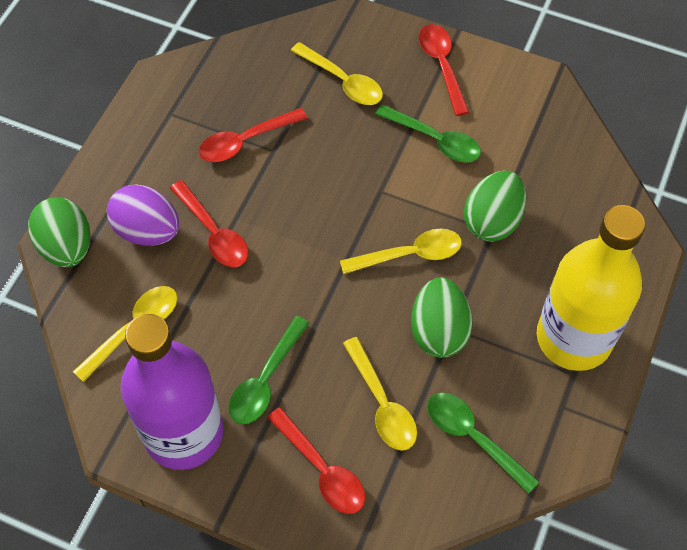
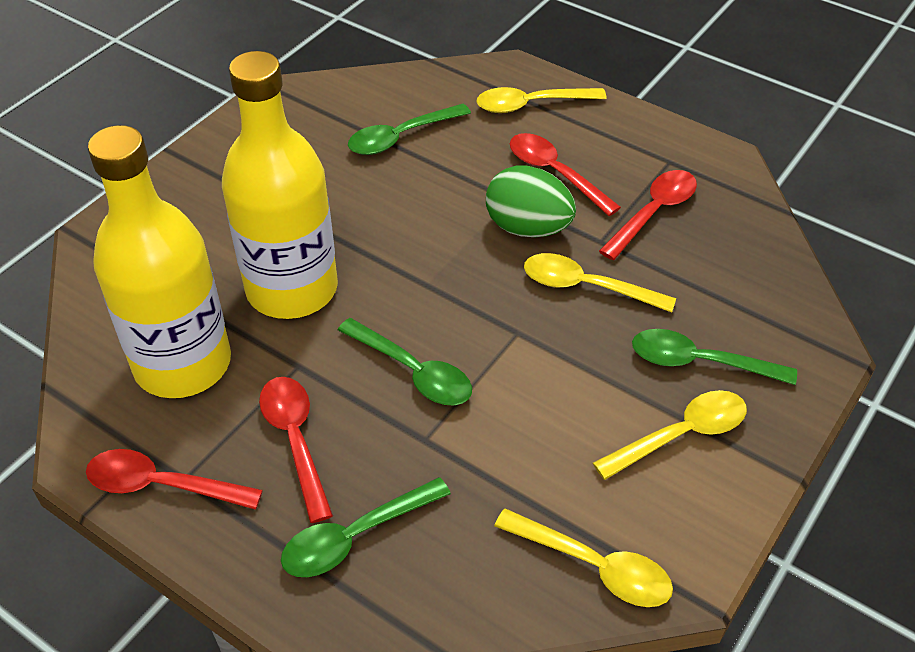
green egg: 3 -> 1
green spoon: 3 -> 4
purple bottle: 1 -> 0
purple egg: 1 -> 0
yellow bottle: 1 -> 2

